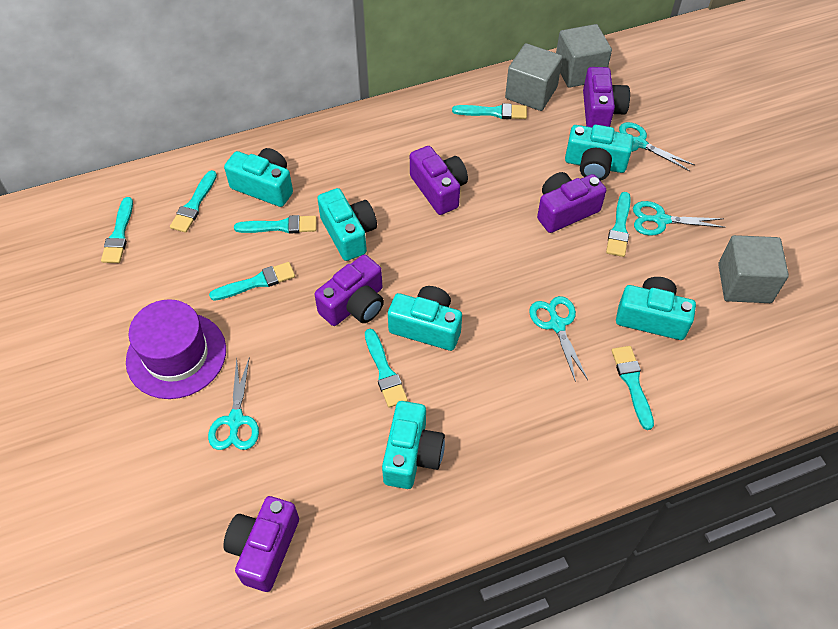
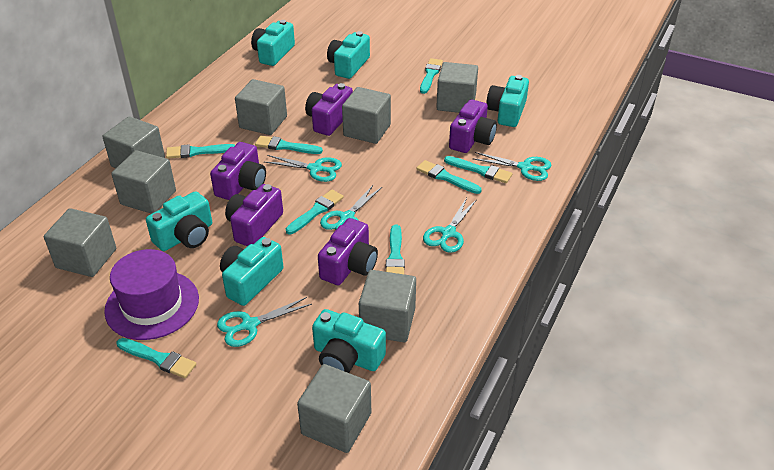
grey cube: 3 -> 8
turquoise scissors: 4 -> 5

